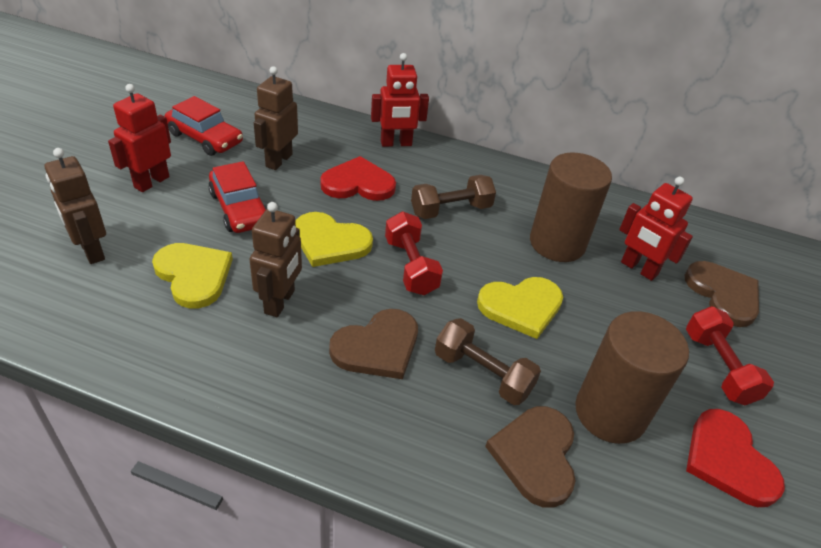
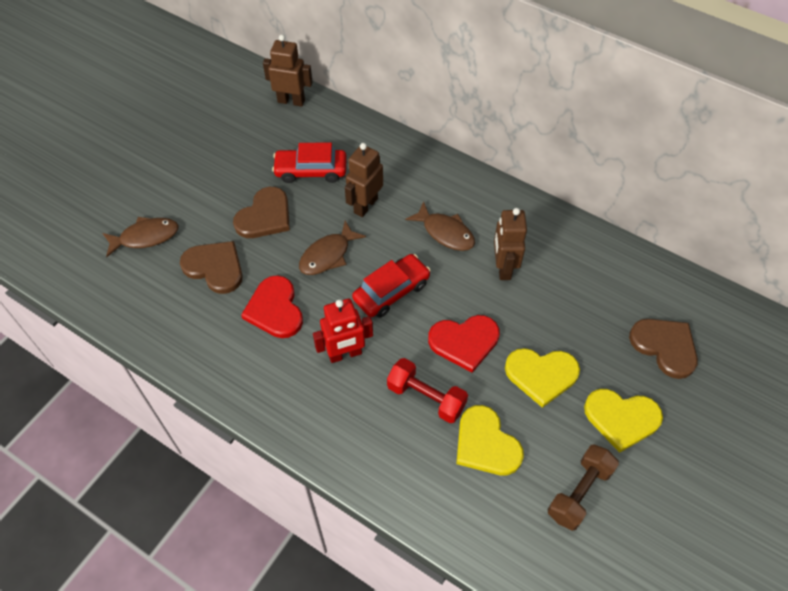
brown cylinder: 2 -> 0
brown dumbbell: 2 -> 1
brown fish: 0 -> 3
red dumbbell: 2 -> 1
red robot: 3 -> 1

